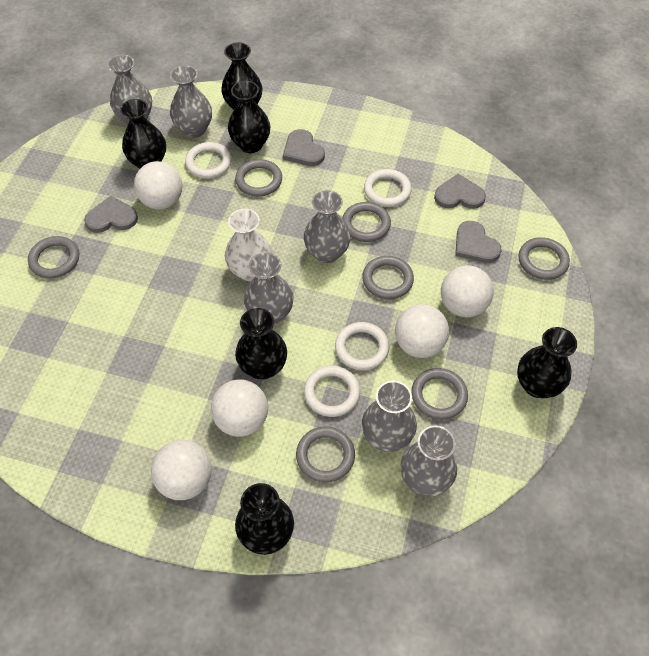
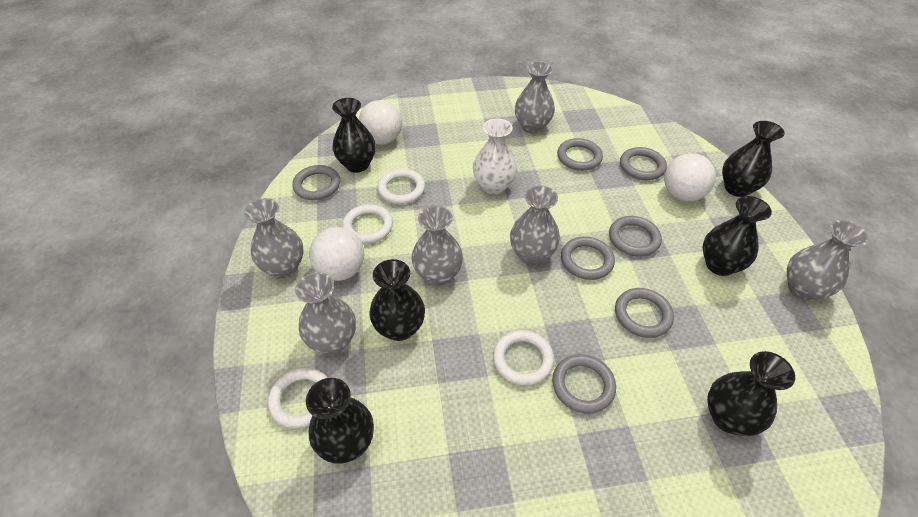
grey heart: 4 -> 0
white ball: 5 -> 3

